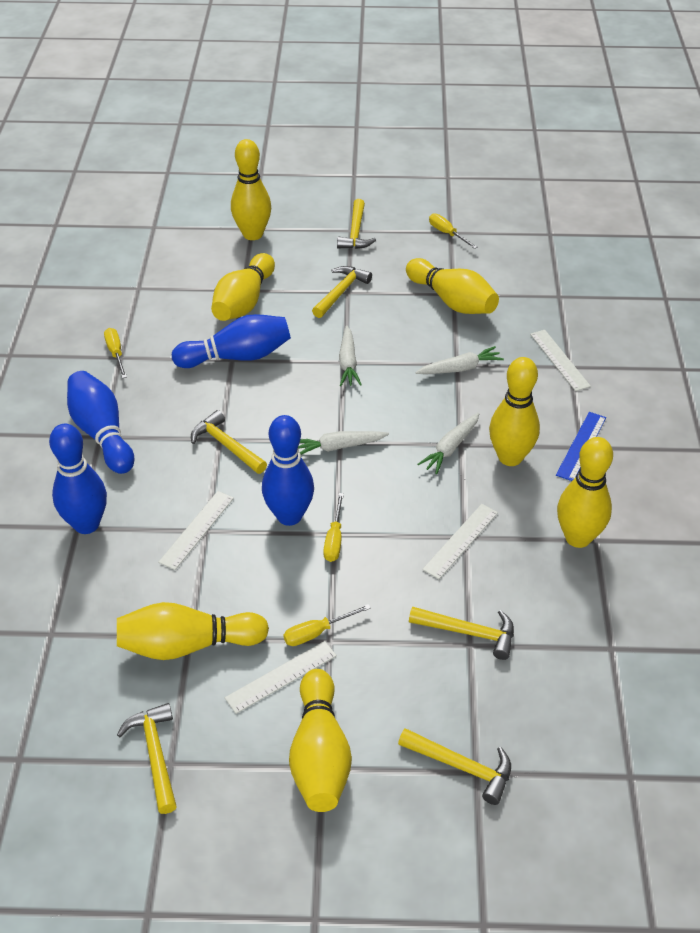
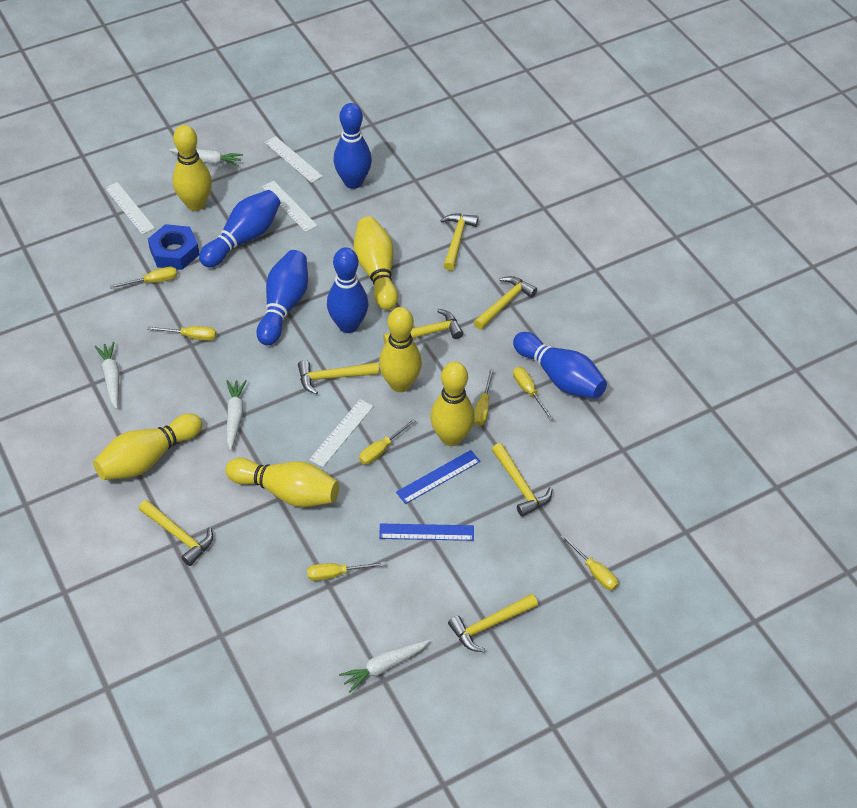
blue bowling pin: 4 -> 5
blue nut: 0 -> 1
blue ruler: 1 -> 2
yellow bowling pin: 7 -> 6
yellow hammer: 6 -> 7
yellow screwdriver: 4 -> 7

